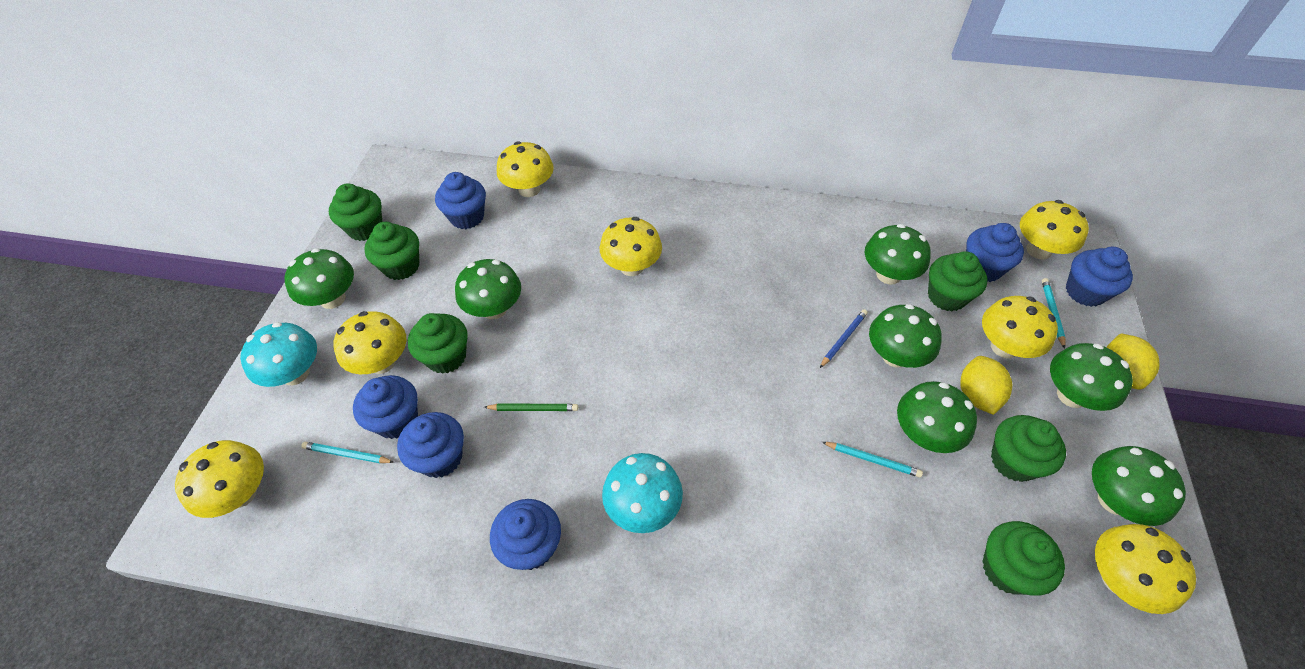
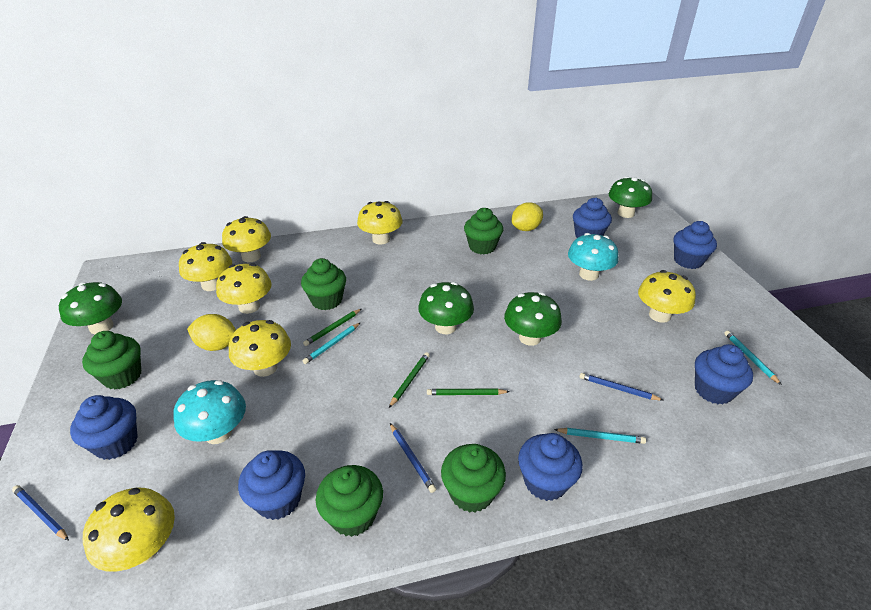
blue pencil: 1 -> 3
green cupcake: 6 -> 5
green mushroom: 7 -> 4
green pencil: 1 -> 3

